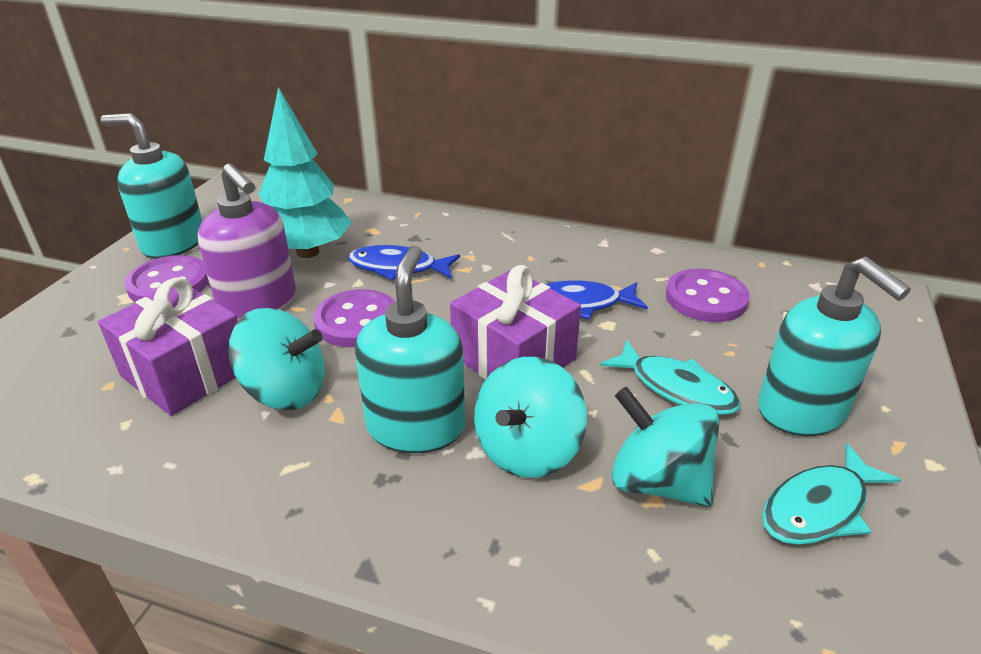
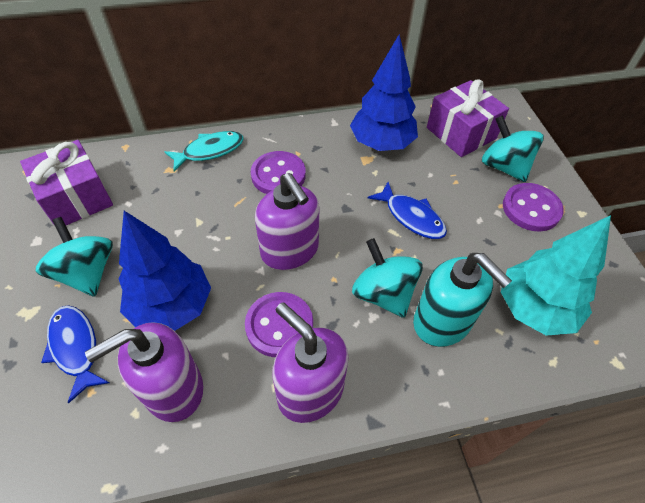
blue tree: 0 -> 2
purple soap dispenser: 1 -> 3
turquoise fish: 2 -> 1
turquoise soap dispenser: 3 -> 1

